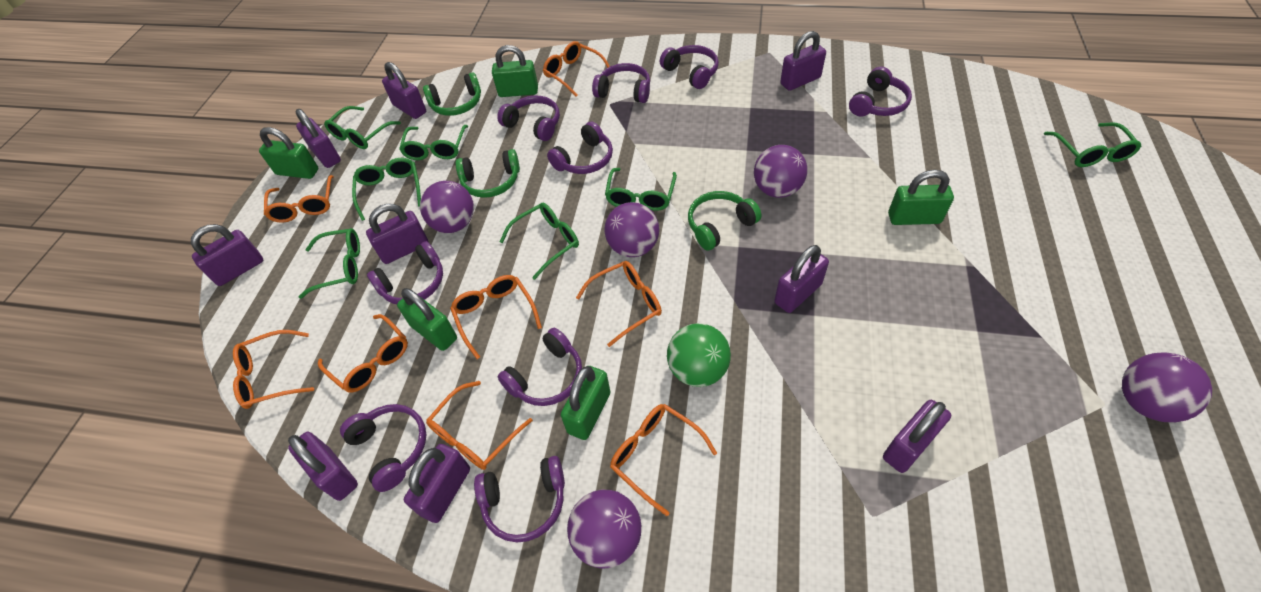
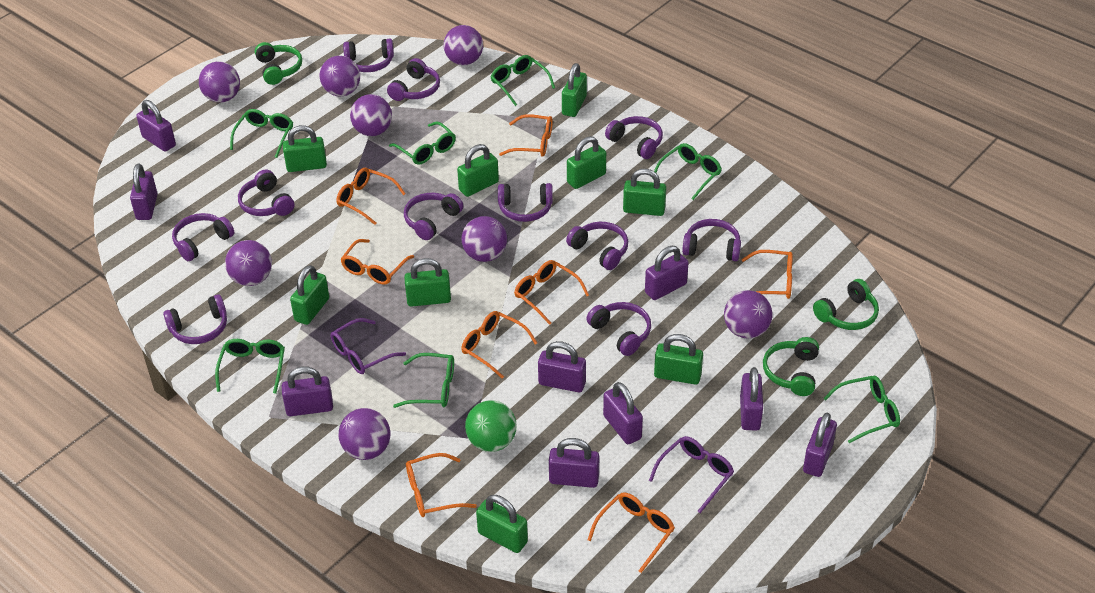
green padlock: 5 -> 9
purple ball: 5 -> 8
purple glasses: 0 -> 2
purple headphones: 9 -> 11

